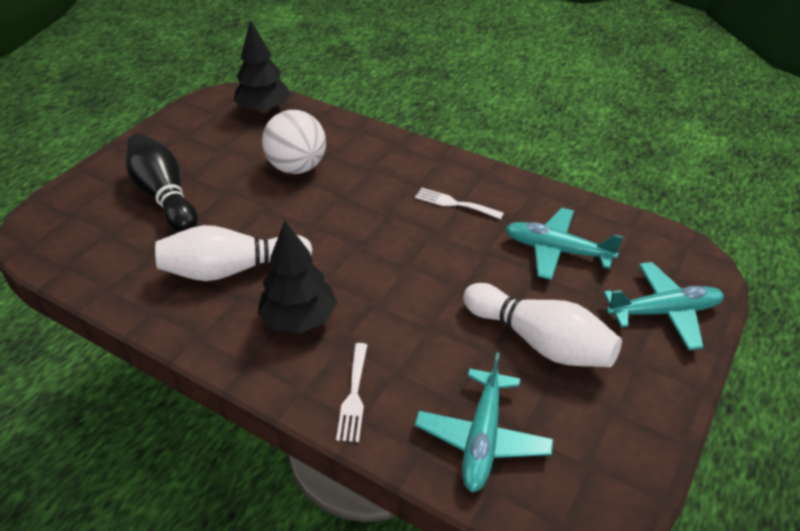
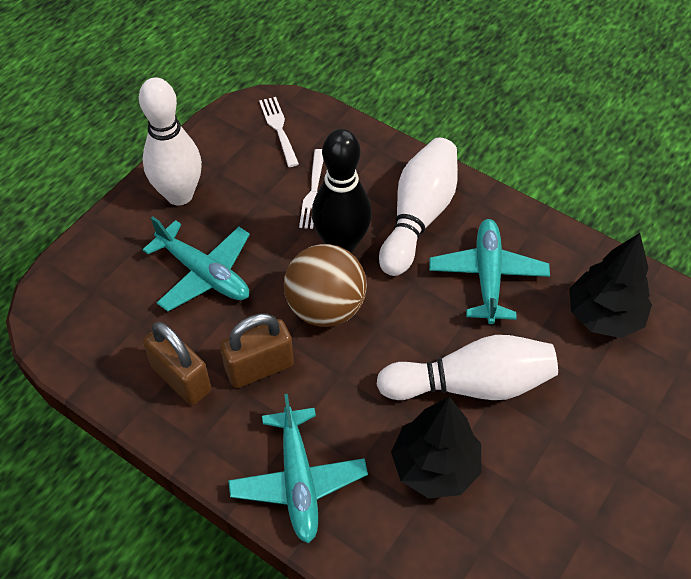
brown ball: 0 -> 1
brown padlock: 0 -> 2
white ball: 1 -> 0
white bowling pin: 2 -> 3

